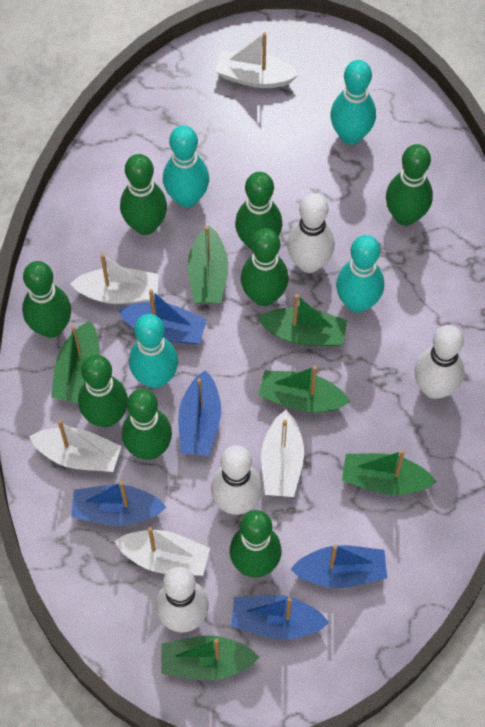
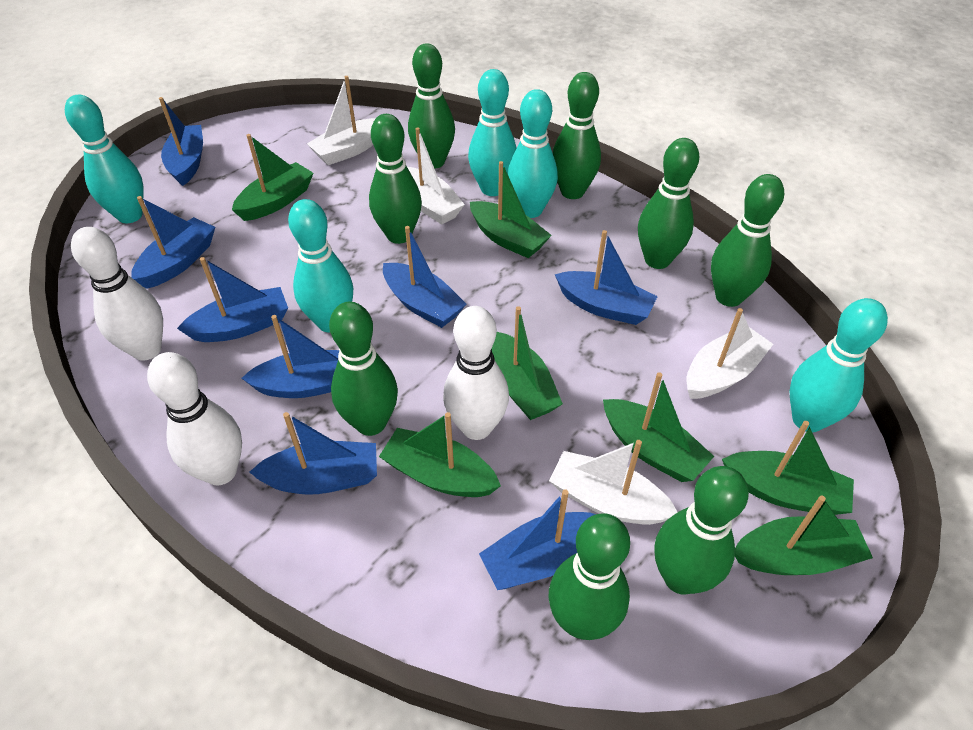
blue boat: 5 -> 8
green boat: 6 -> 7
turquoise bowling pin: 4 -> 5
white boat: 5 -> 4
white bowling pin: 4 -> 3

